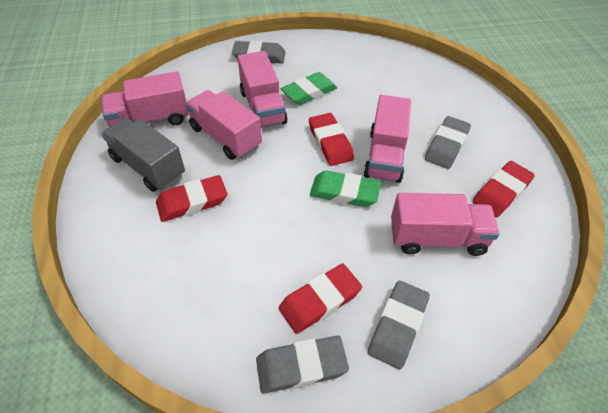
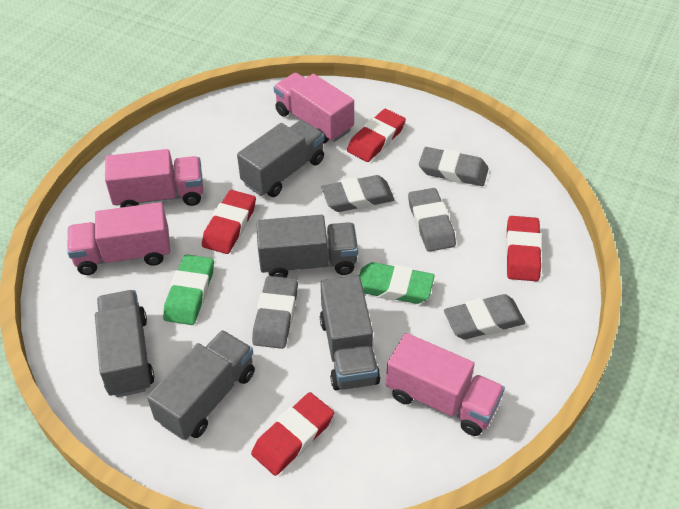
grey eraser: 4 -> 5
grey truck: 1 -> 5
pink truck: 5 -> 4

